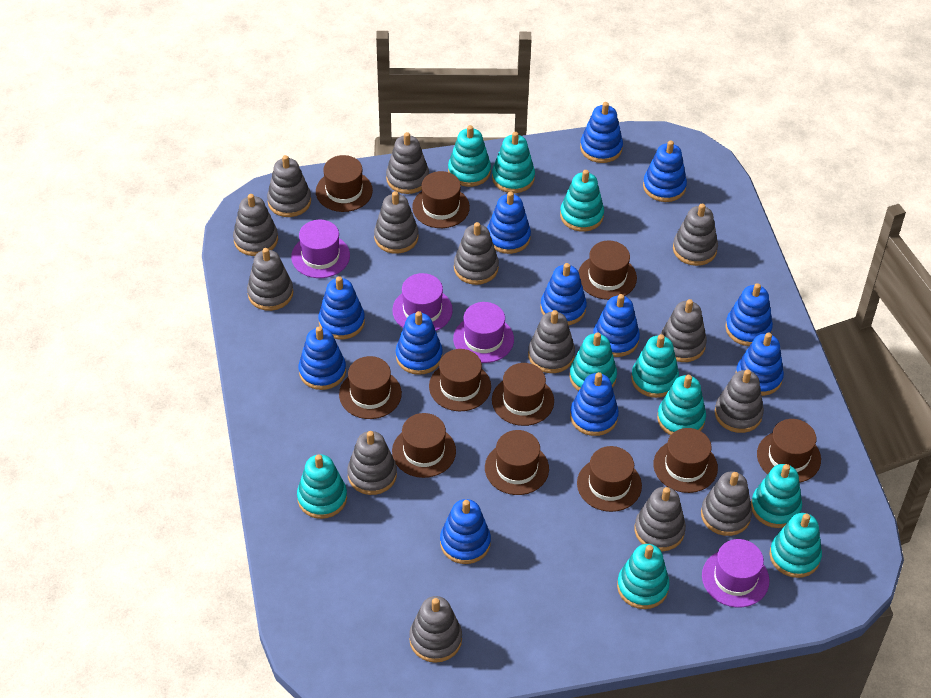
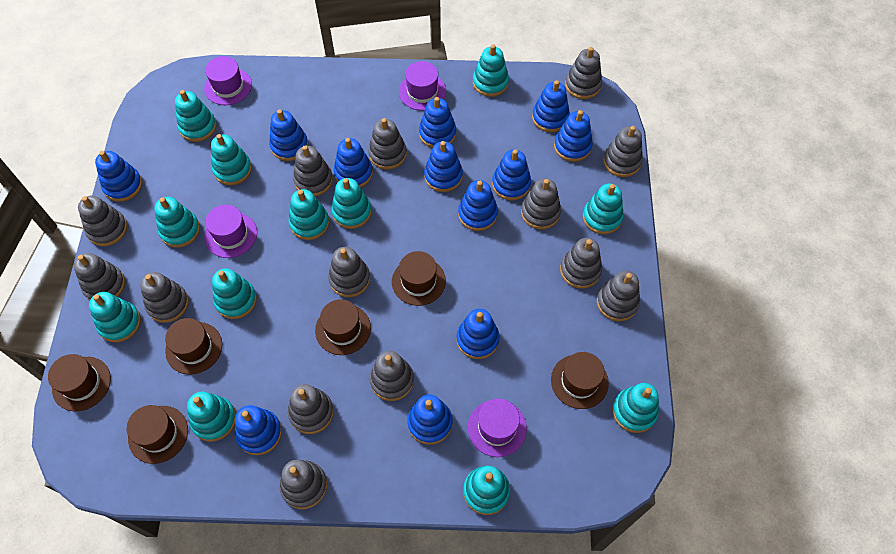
brown hat: 11 -> 6
turquoise stacking toy: 10 -> 12

